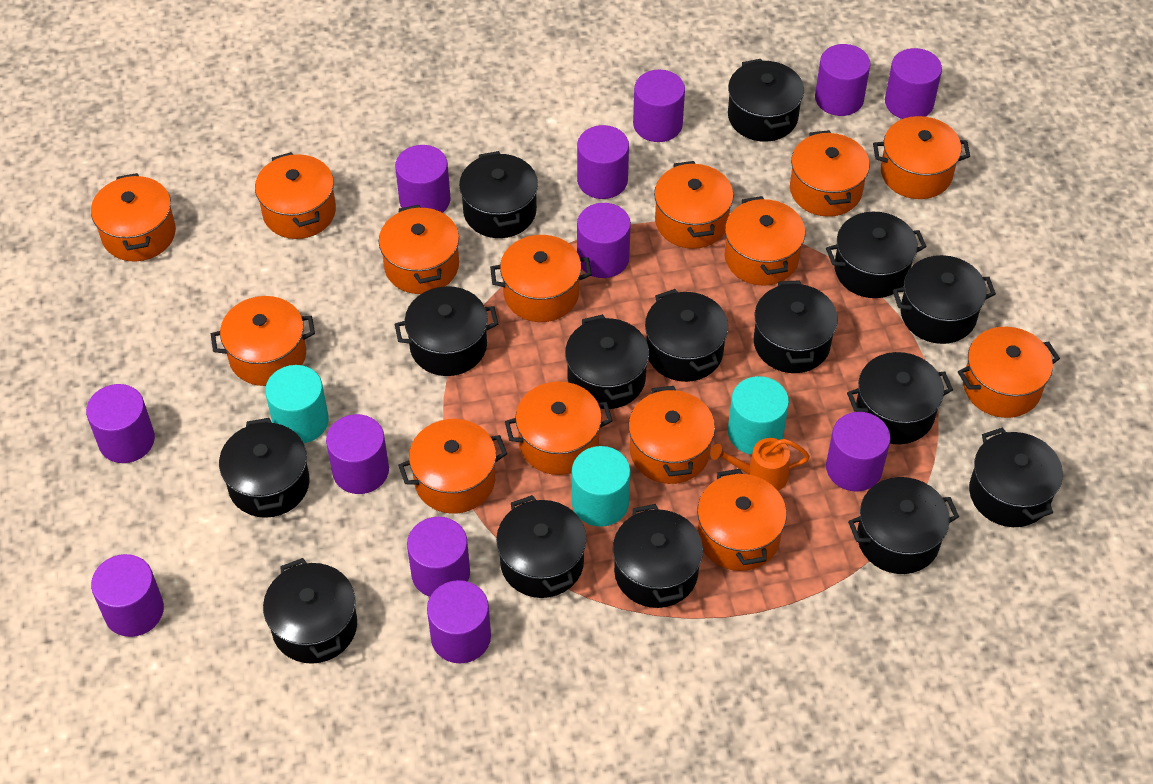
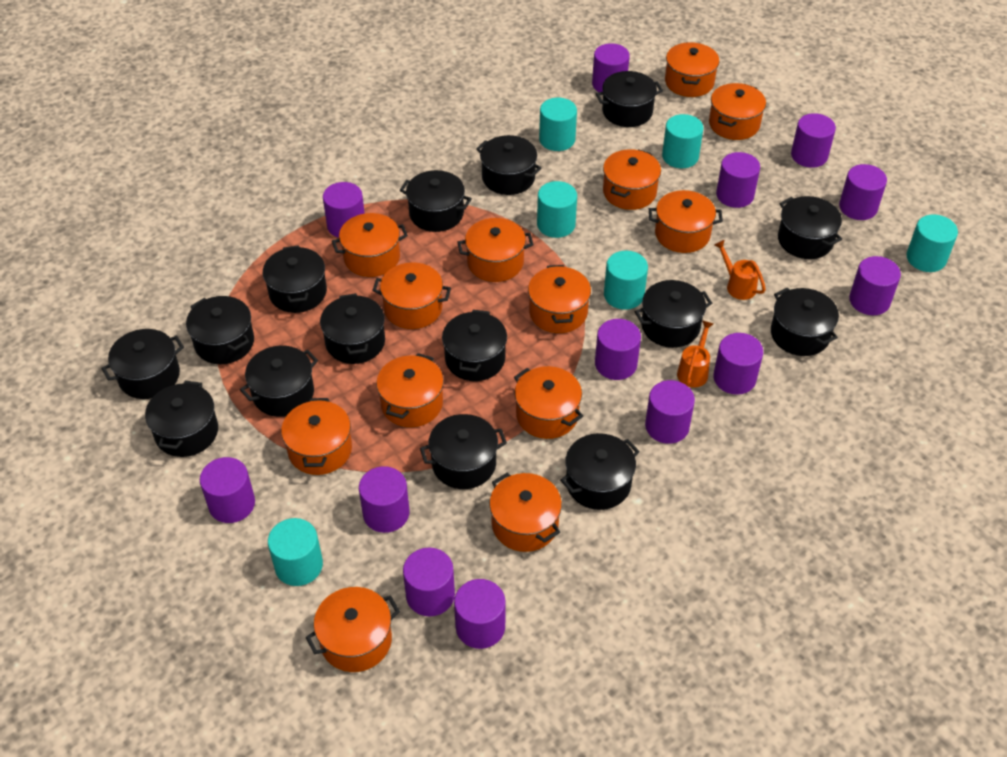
orange pot: 14 -> 13
orange watering can: 1 -> 2
purple cylinder: 12 -> 13
turquoise cylinder: 3 -> 6

